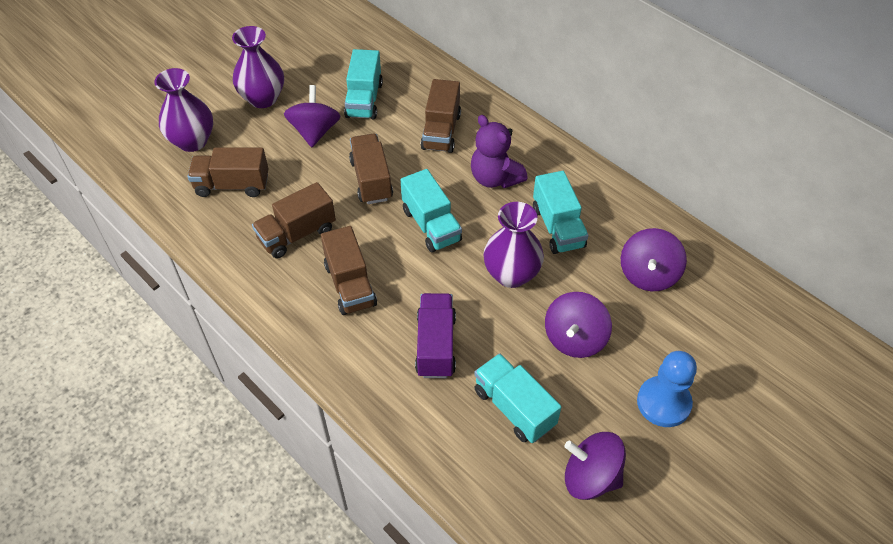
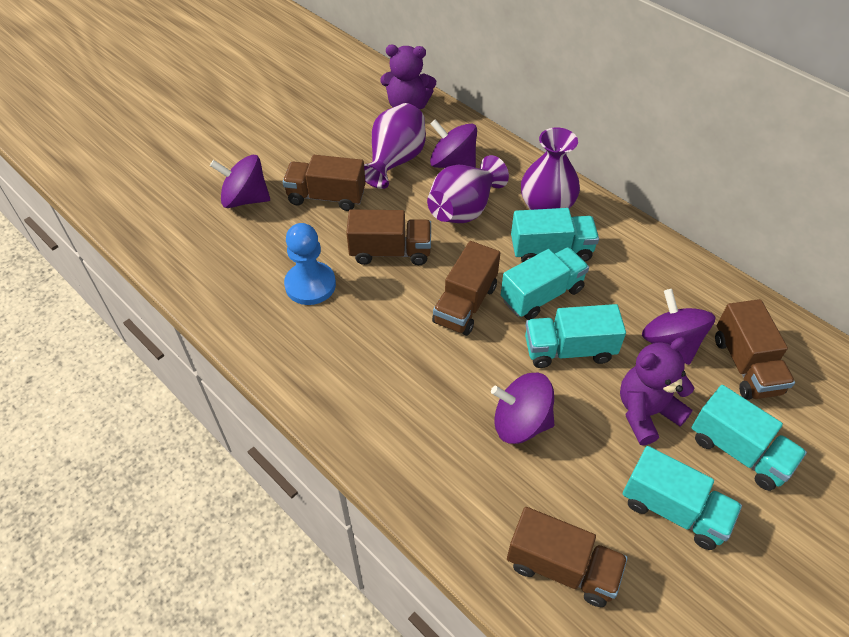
purple teddy bear: 1 -> 2
purple truck: 1 -> 0
turquoise truck: 4 -> 5

